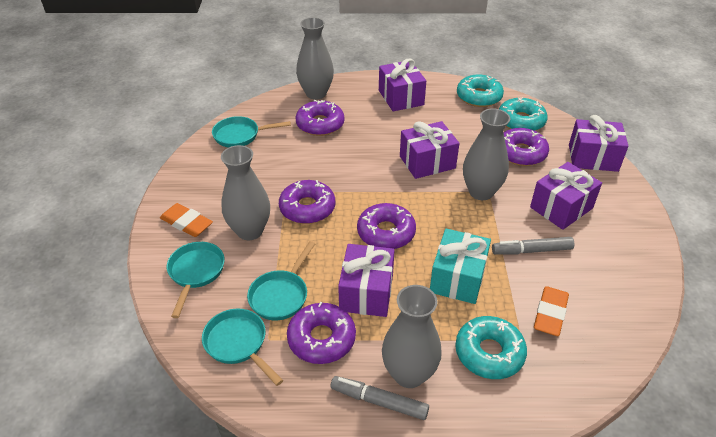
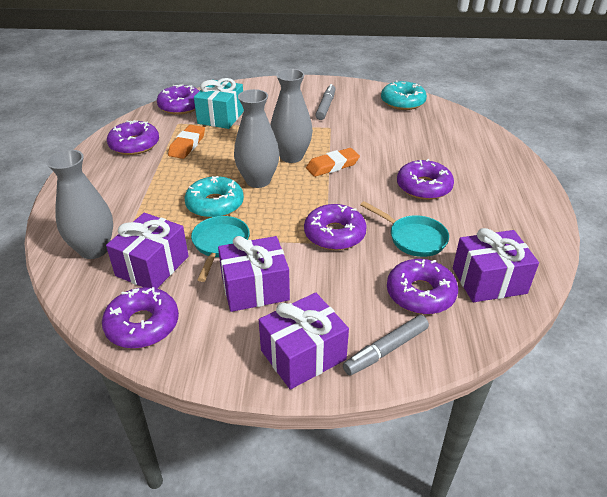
grey vase: 4 -> 3
purple donut: 5 -> 6
purple gift: 5 -> 4
turquoise donut: 3 -> 2
turquoise pan: 4 -> 2

